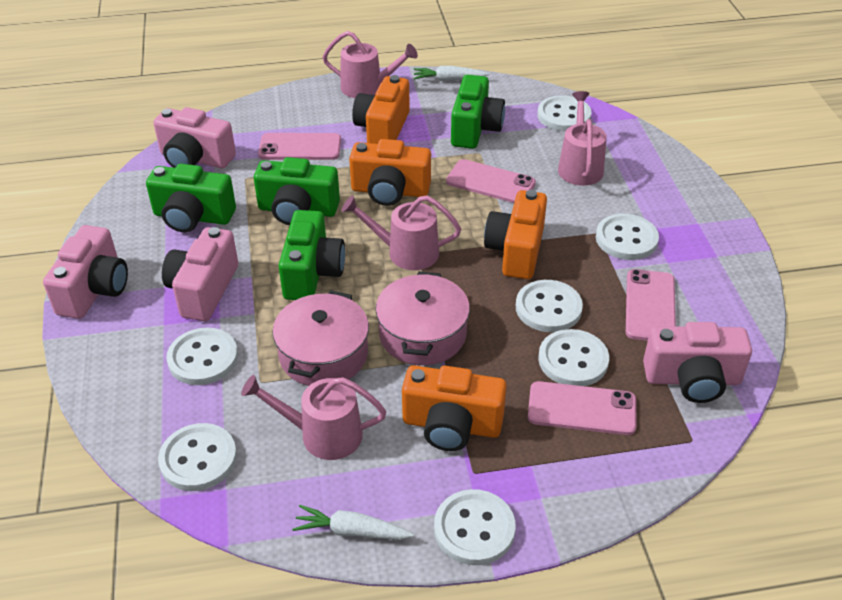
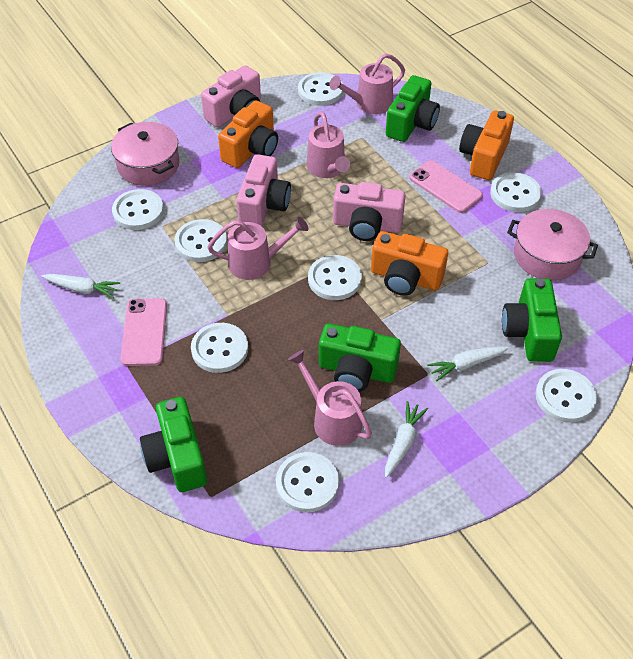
orange camera: 4 -> 3
pink camera: 4 -> 3
pink phone: 4 -> 2
white button: 7 -> 8
white carrot: 2 -> 3

